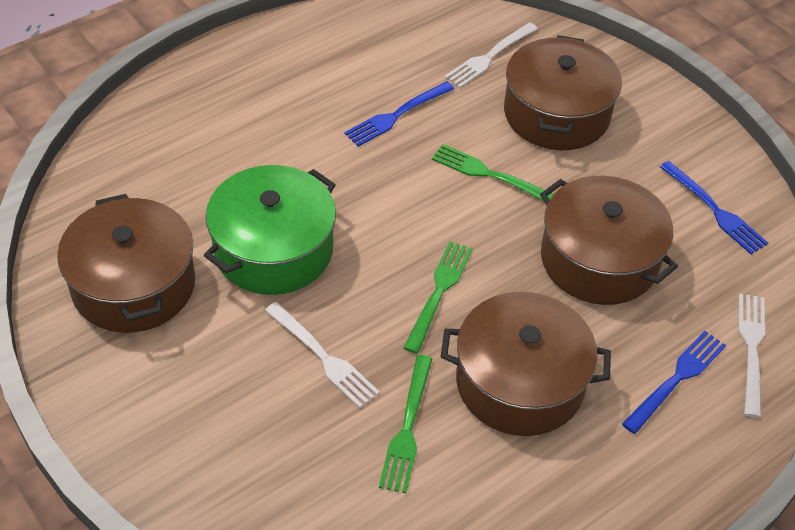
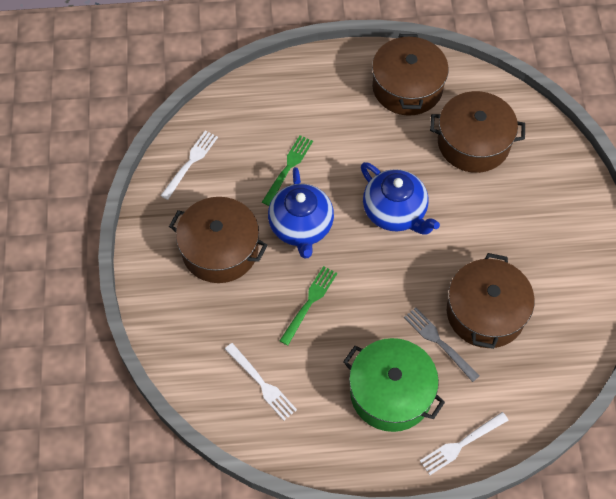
blue fork: 3 -> 0
blue teapot: 0 -> 2
green fork: 3 -> 2
grey fork: 0 -> 1

